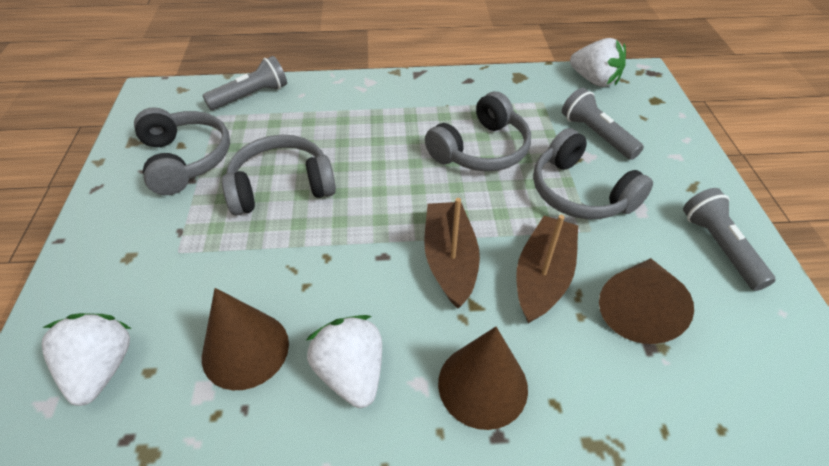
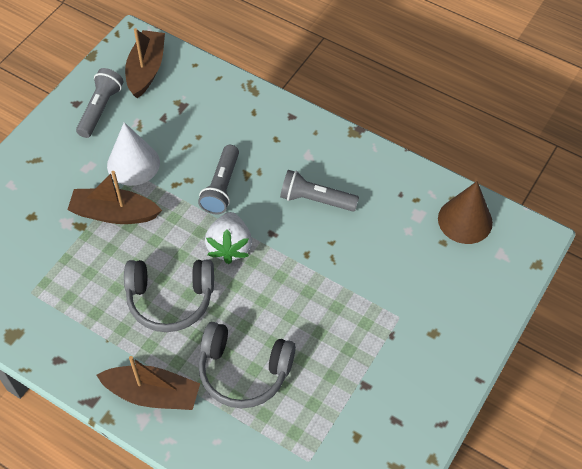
brown boat: 2 -> 3
brown cone: 3 -> 1
grey headphones: 4 -> 2
white cone: 0 -> 1
white strawberry: 3 -> 1

